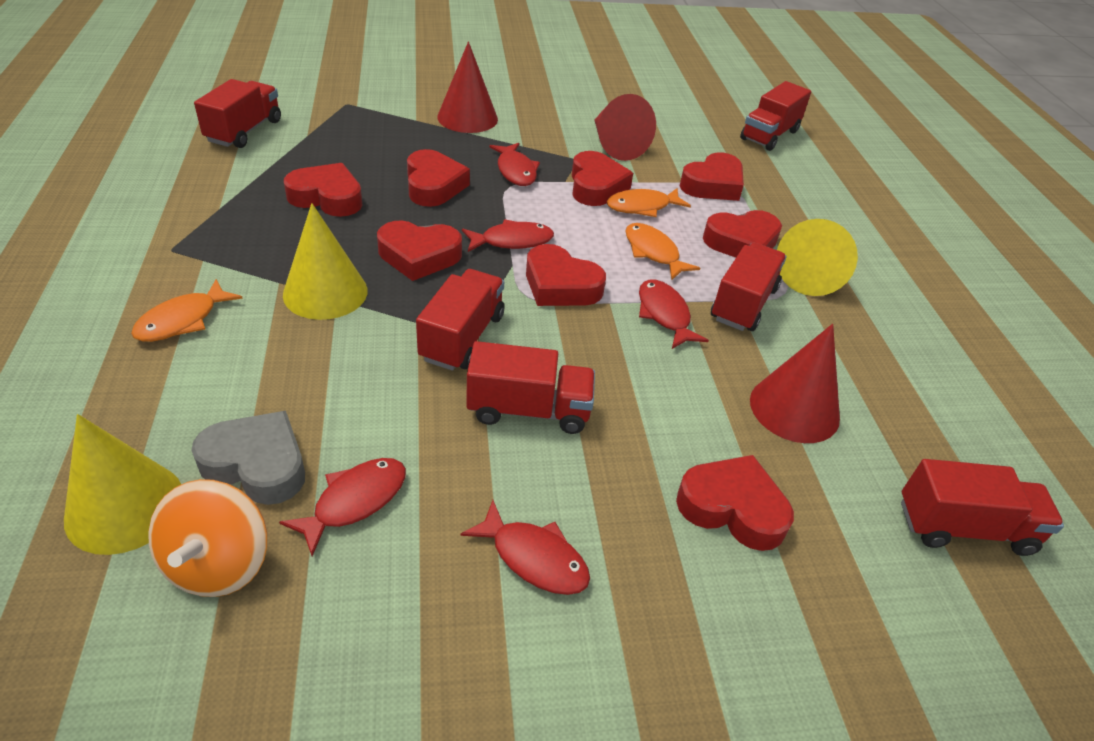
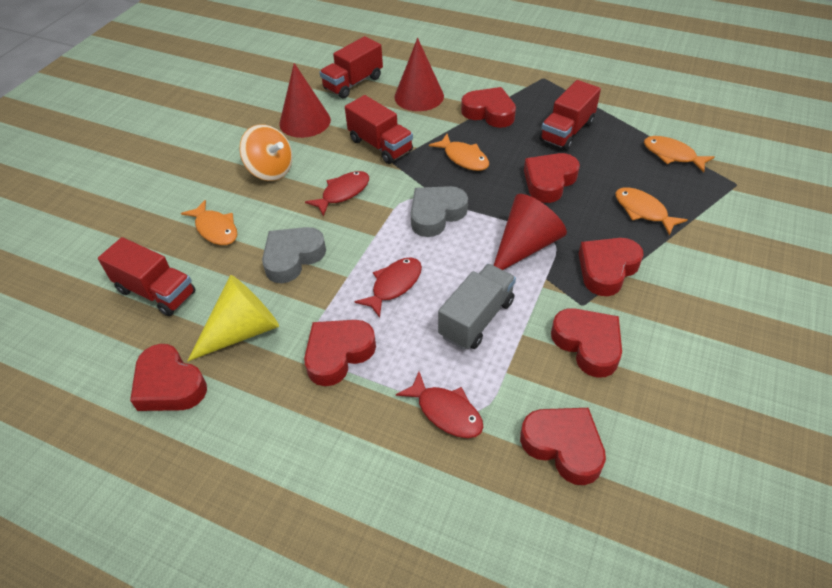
grey heart: 1 -> 2
grey truck: 0 -> 1
orange fish: 3 -> 4
red fish: 5 -> 3
red heart: 8 -> 7
red truck: 6 -> 4
yellow cone: 3 -> 1

